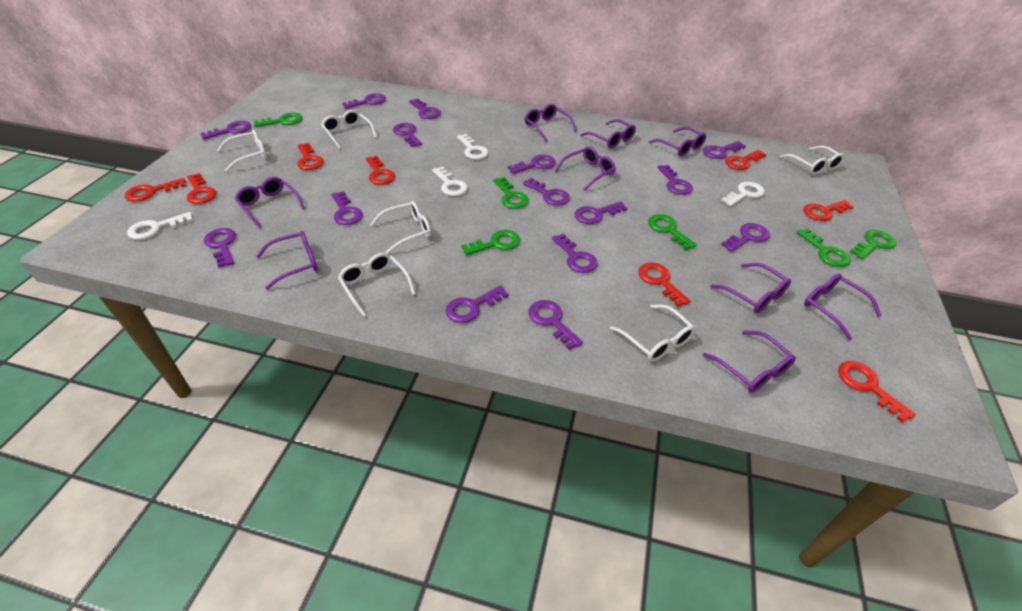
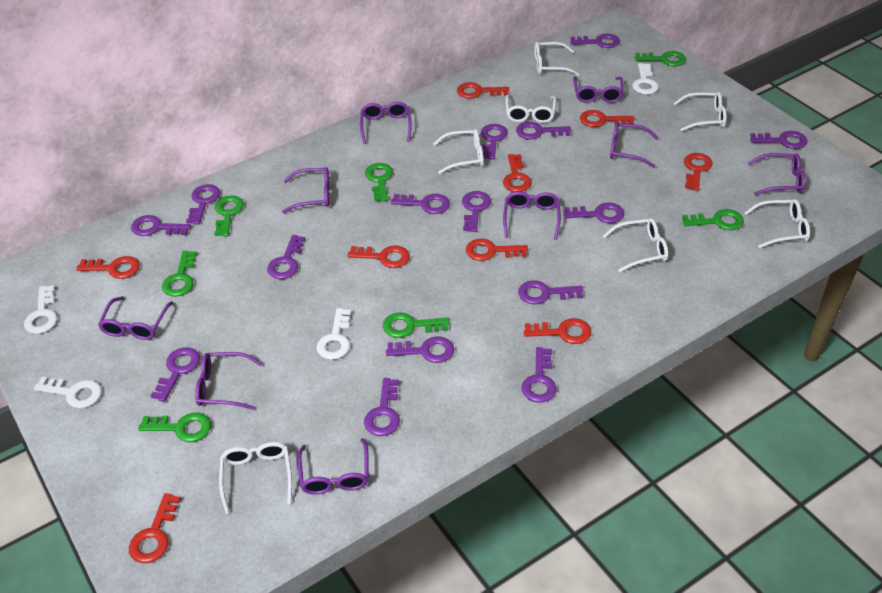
green key: 6 -> 7
red key: 8 -> 9
white glasses: 6 -> 7

